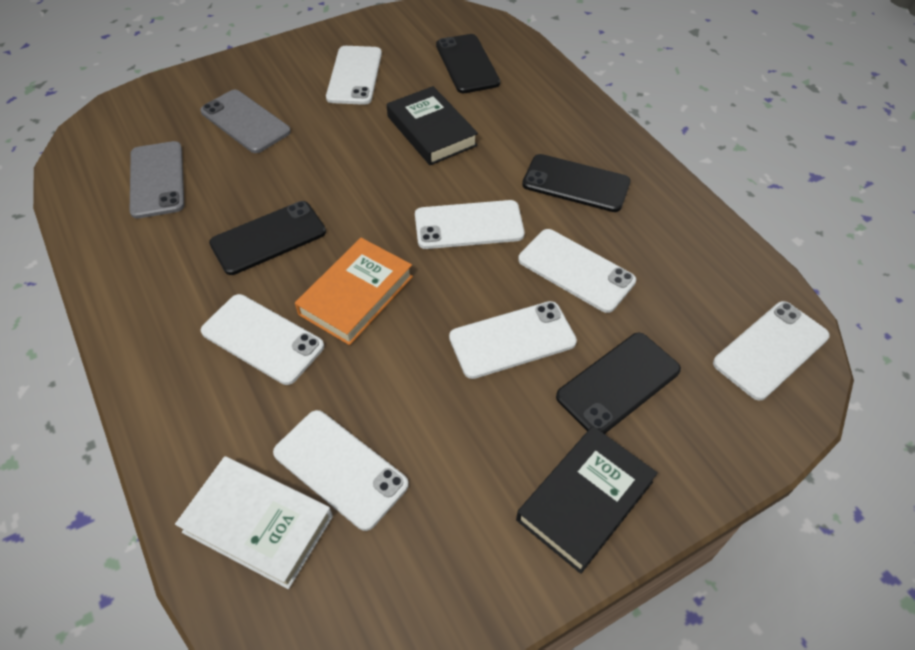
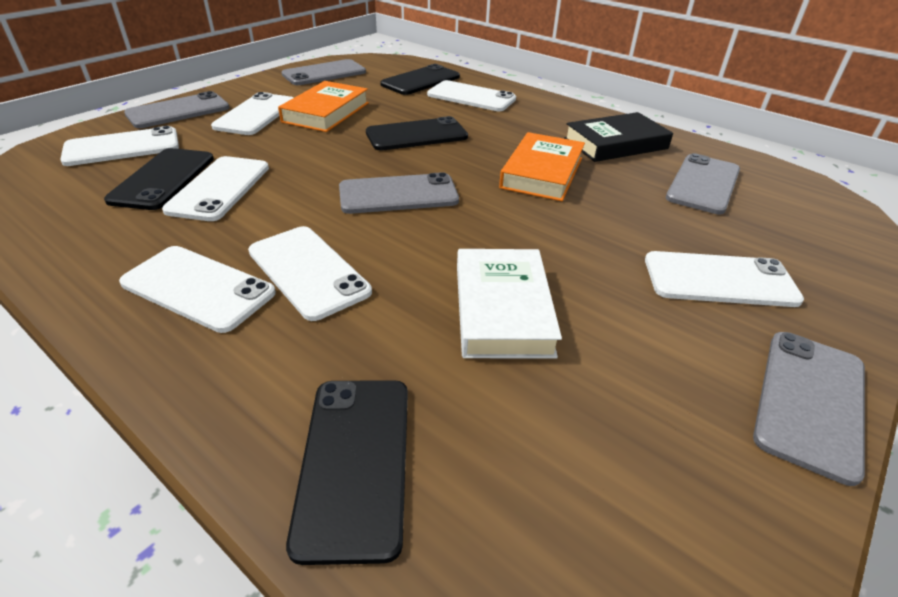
black book: 2 -> 1
grey phone: 2 -> 5
orange book: 1 -> 2

